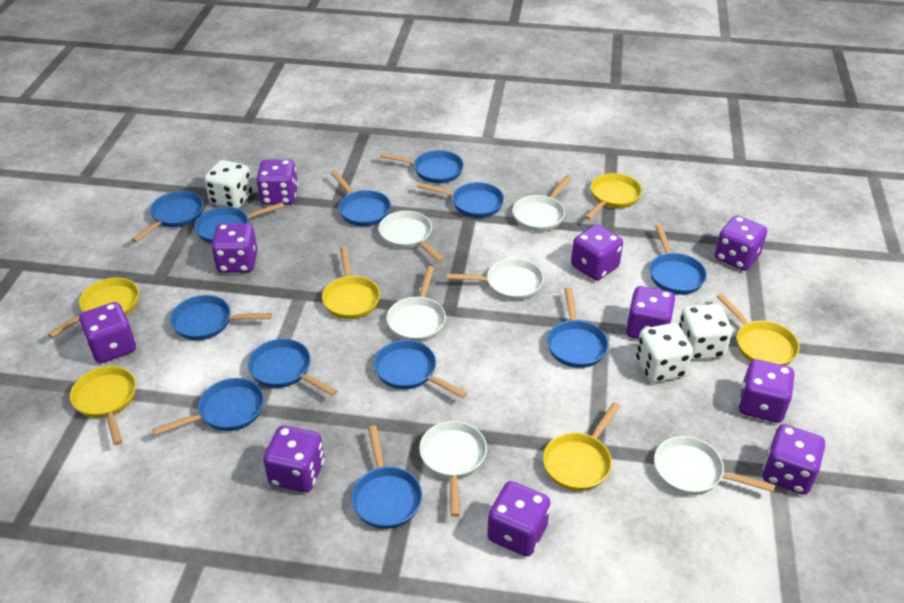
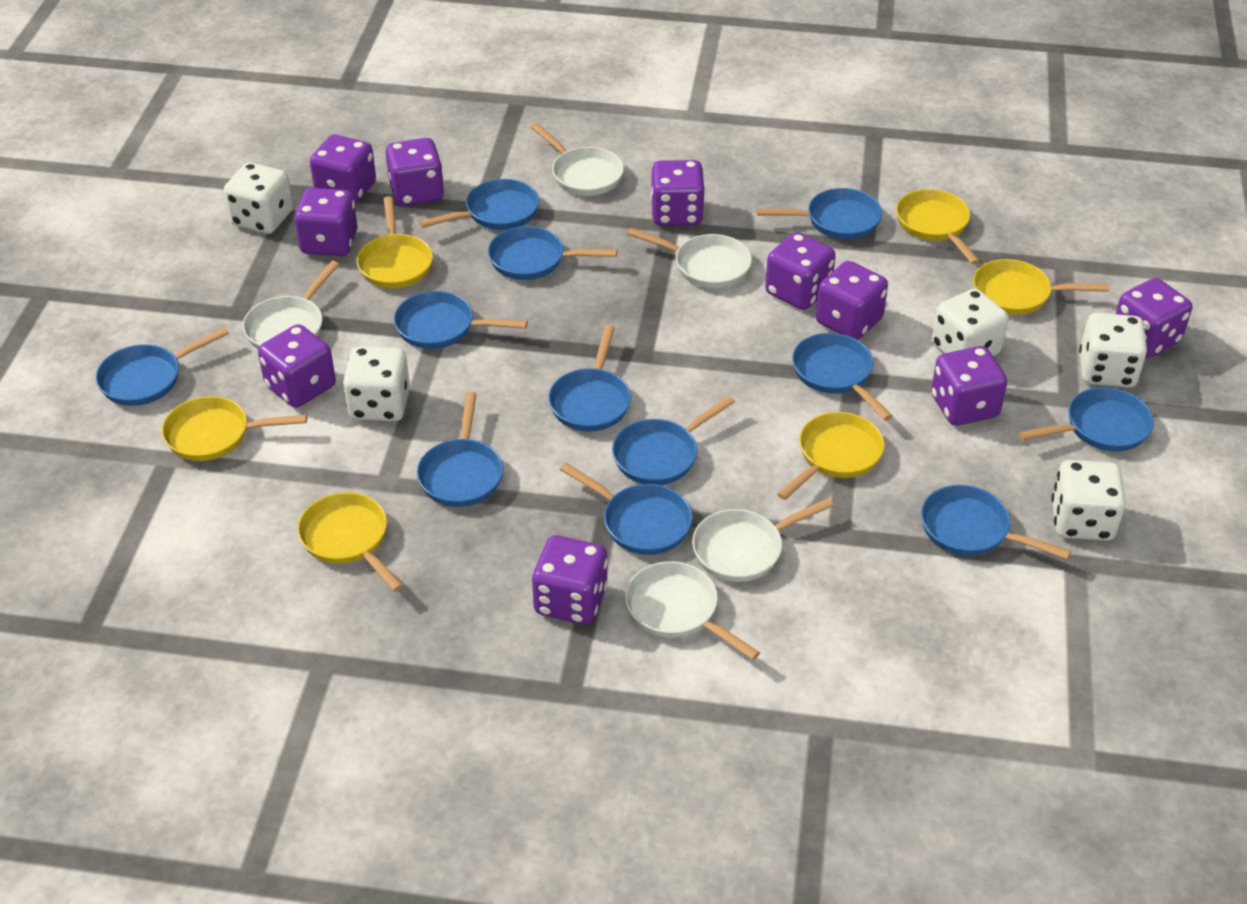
white dice: 3 -> 5
white pan: 6 -> 5

